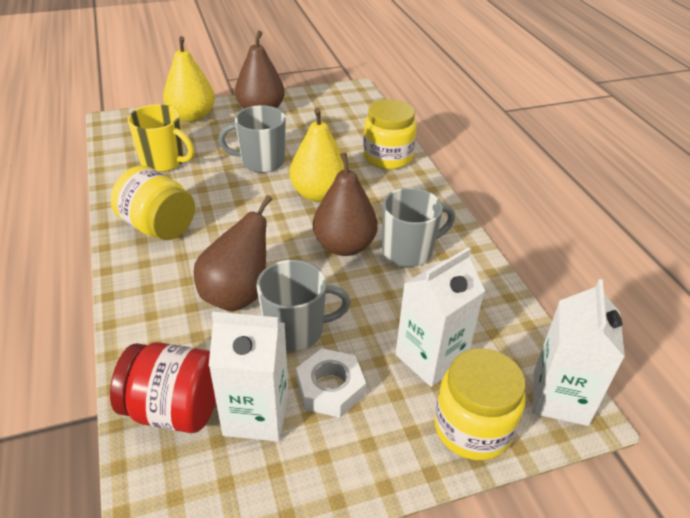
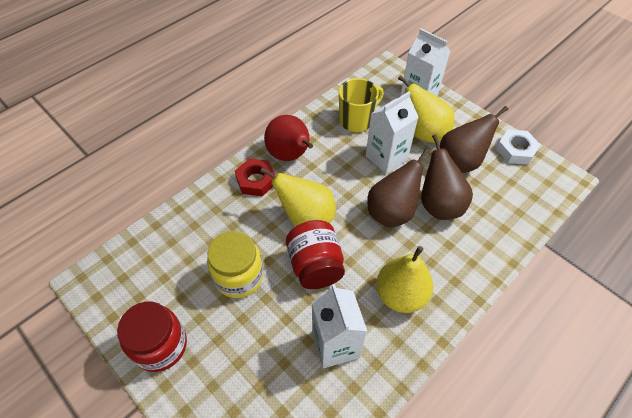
grey mug: 3 -> 0
red jar: 1 -> 2
red nut: 0 -> 1
red pear: 0 -> 1
yellow jar: 3 -> 1
yellow pear: 2 -> 3

